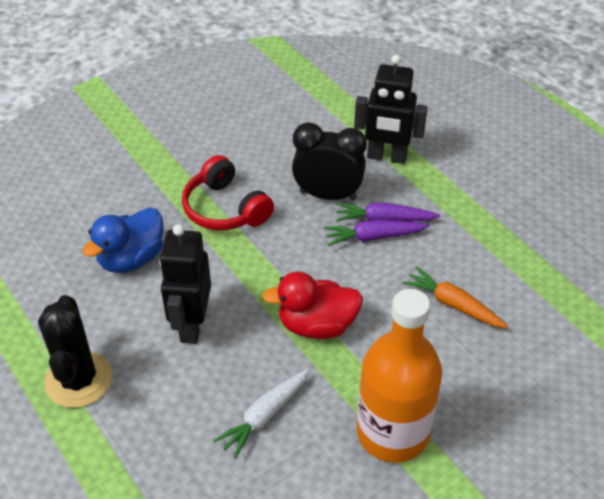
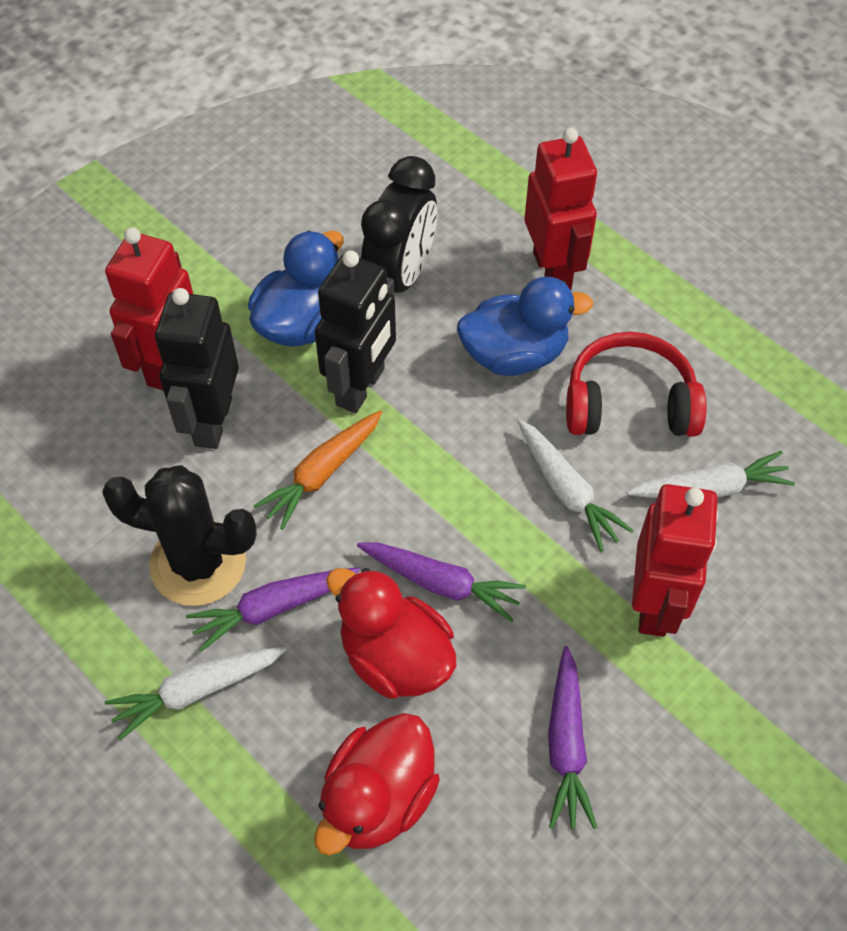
blue duck: 1 -> 2
orange bottle: 1 -> 0
purple carrot: 2 -> 3
red duck: 1 -> 2
red robot: 0 -> 3
white carrot: 1 -> 3

